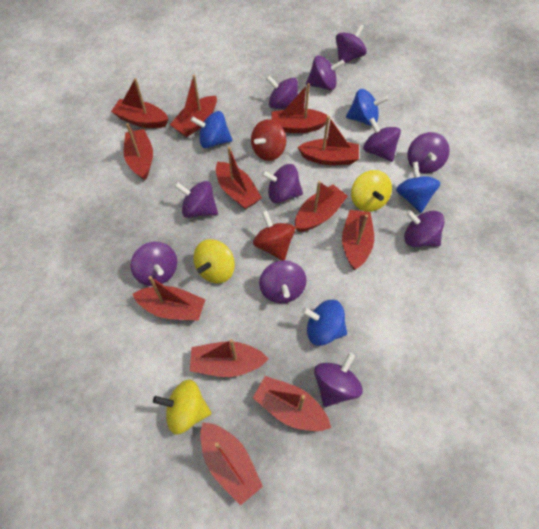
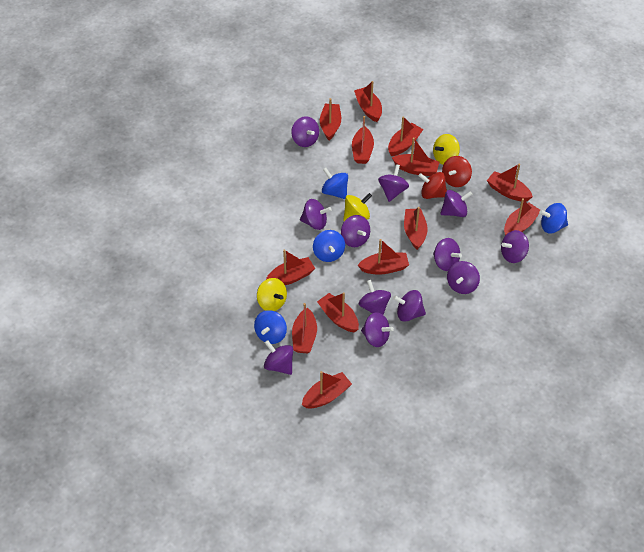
purple spinning top: 11 -> 12
red boat: 12 -> 13

